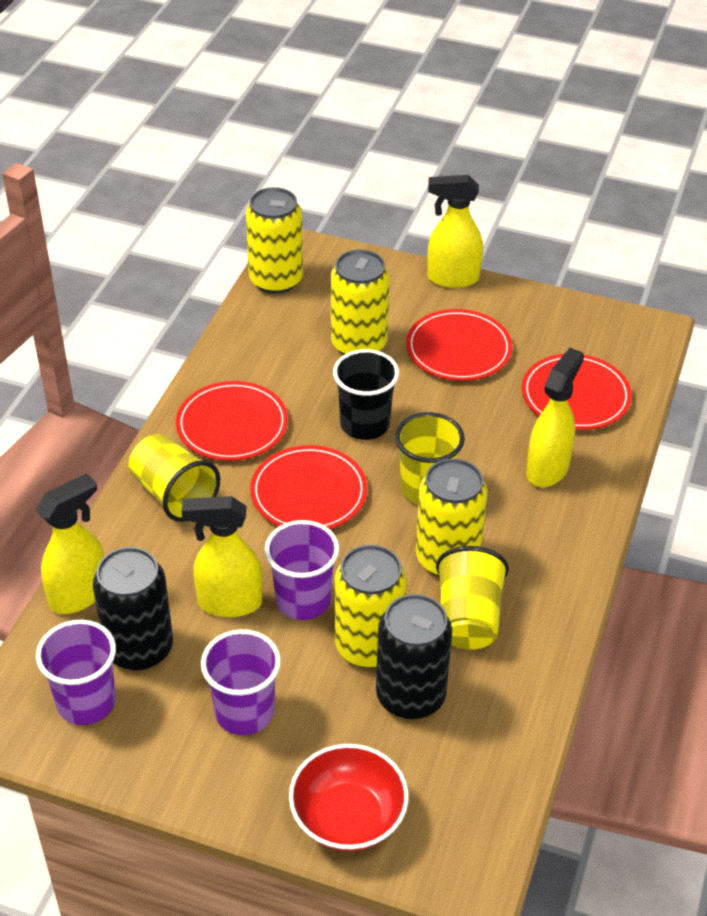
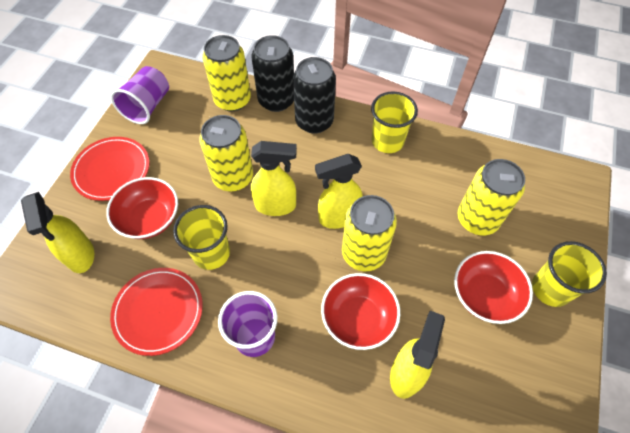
black cup: 1 -> 0
purple cup: 3 -> 2
red bowl: 1 -> 3
red plate: 4 -> 2

